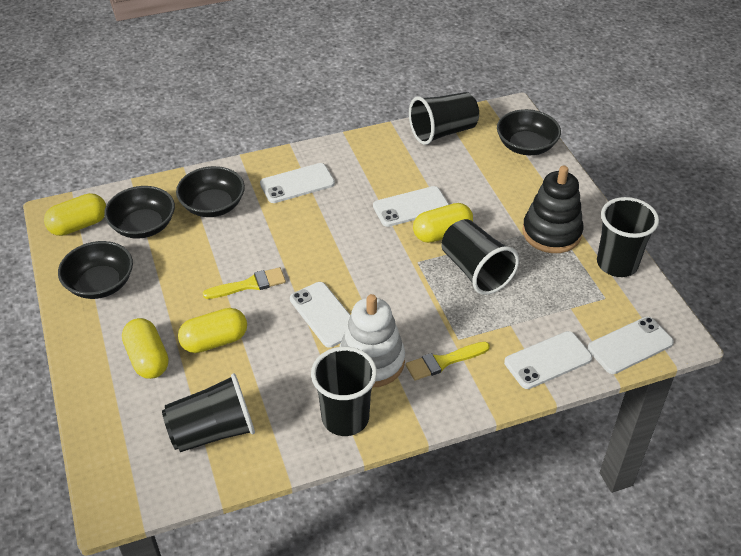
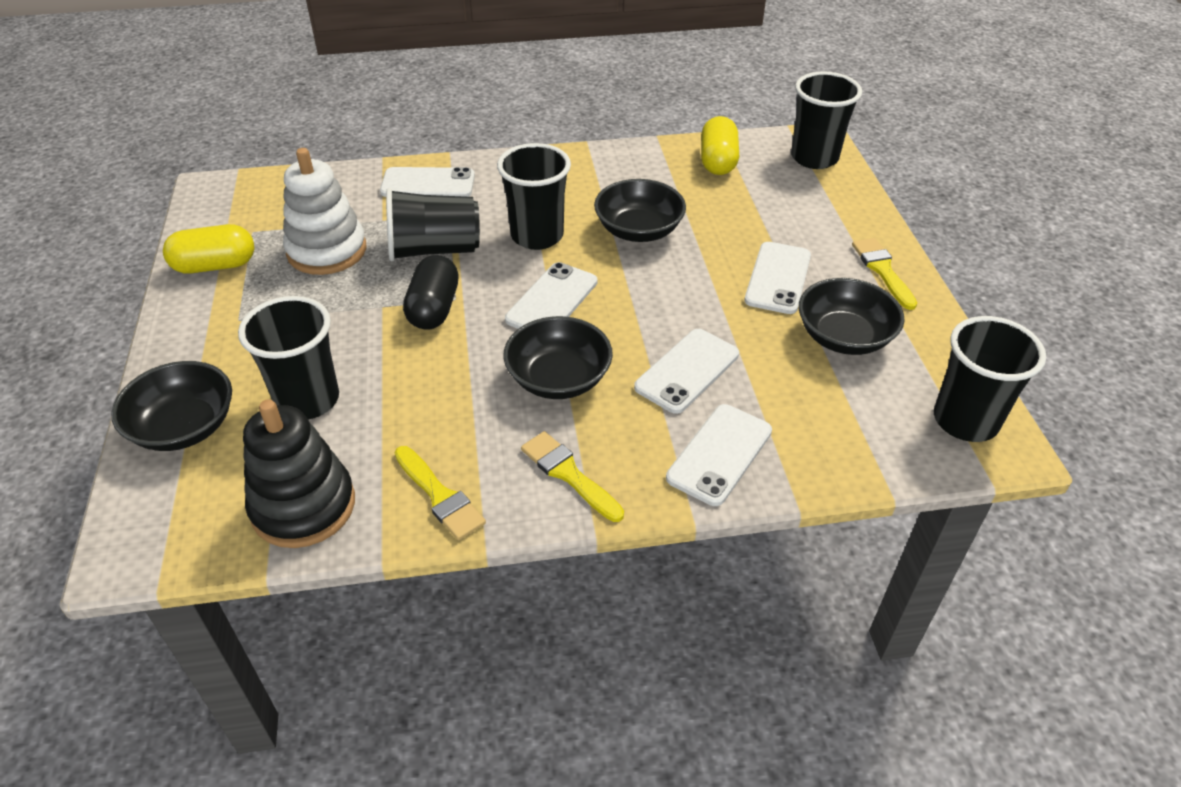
black capsule: 0 -> 1
yellow brush: 2 -> 3
yellow capsule: 4 -> 2

